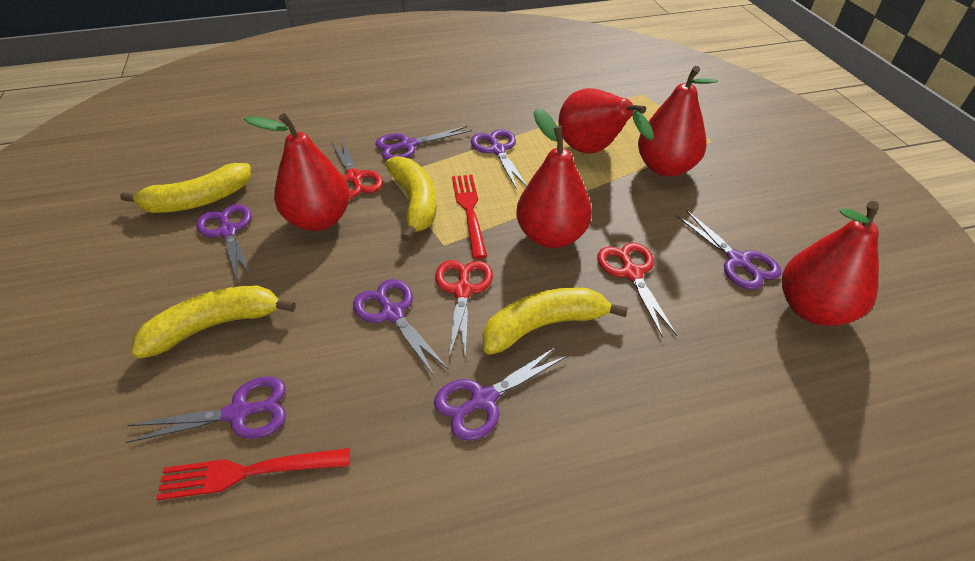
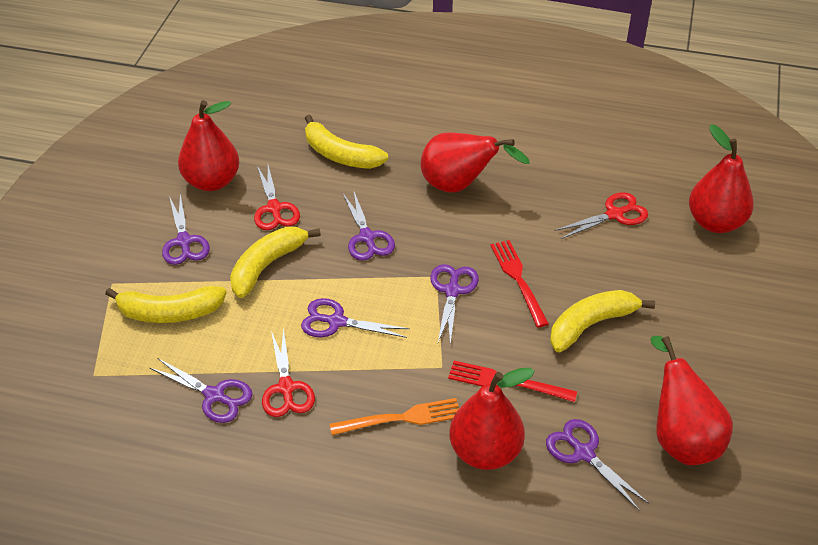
orange fork: 0 -> 1
purple scissors: 7 -> 6

